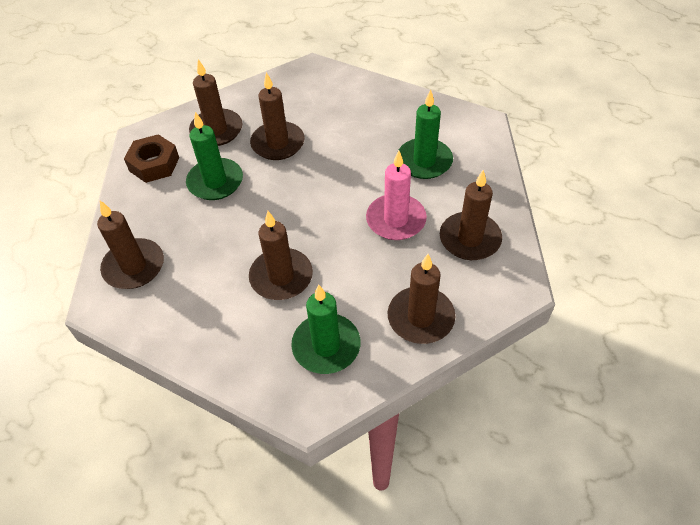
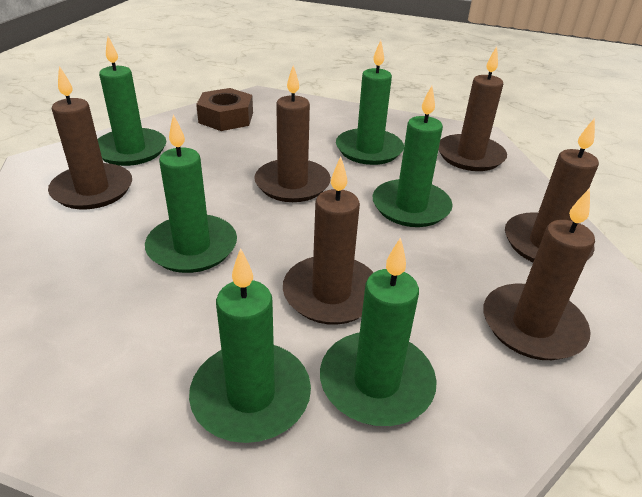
green candle: 3 -> 6
pink candle: 1 -> 0

